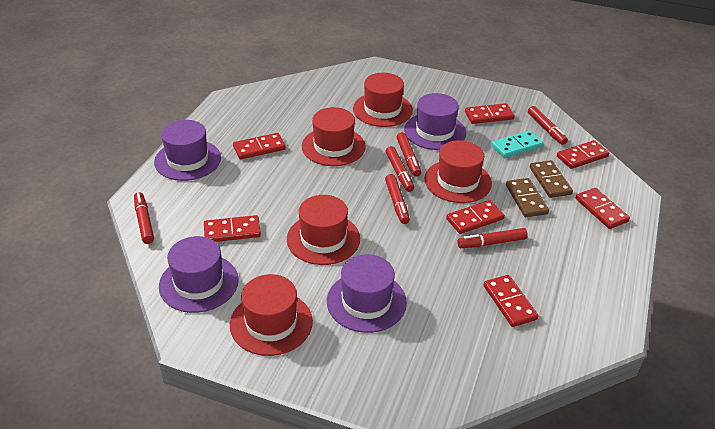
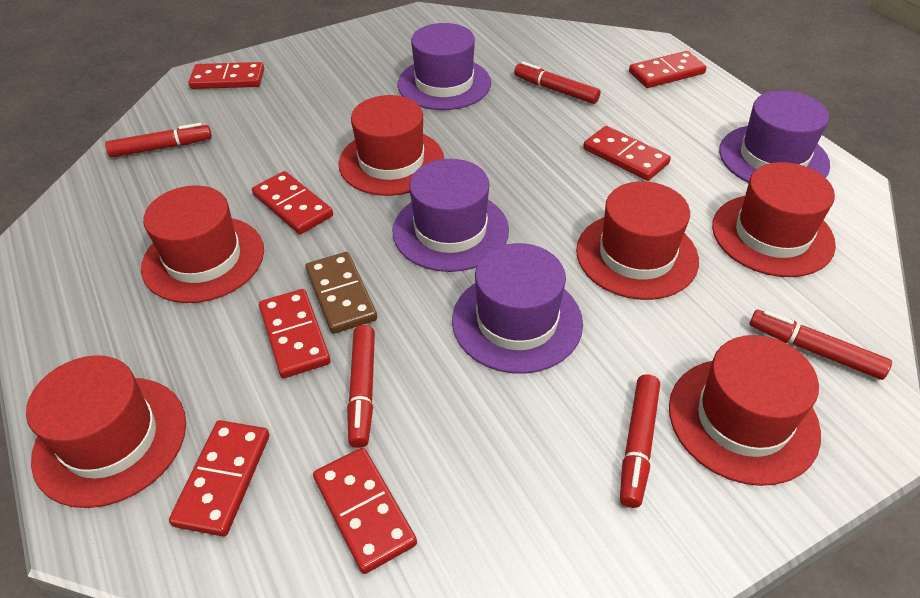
brown domino: 2 -> 1
red hat: 5 -> 6
red marker: 6 -> 5
turquoise domino: 1 -> 0

